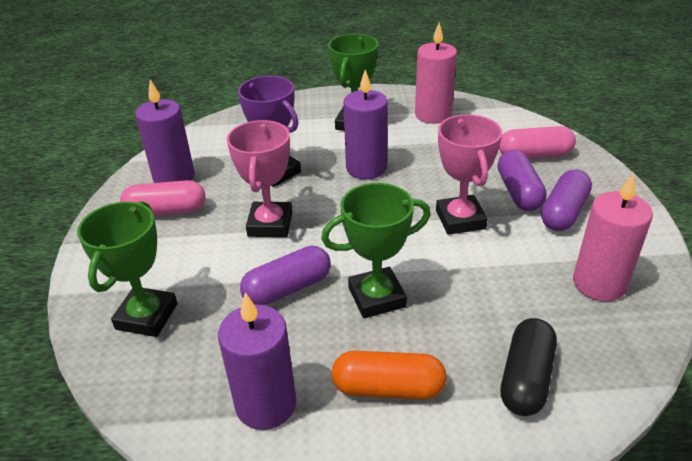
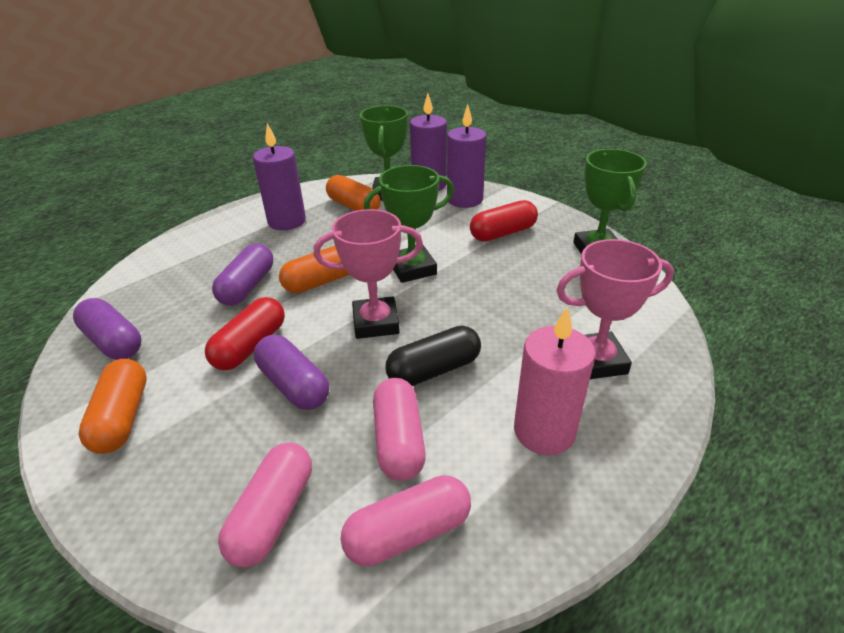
orange capsule: 1 -> 3
pink candle: 2 -> 1
pink capsule: 2 -> 3
purple trophy: 1 -> 0
red capsule: 0 -> 2

